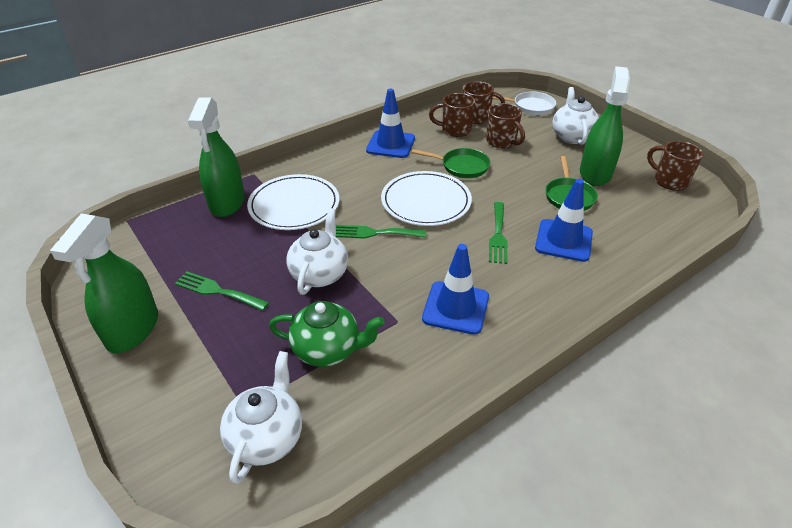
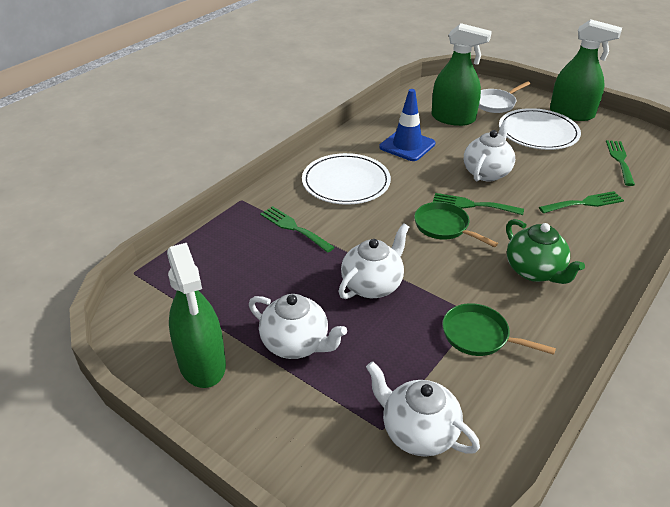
blue traffic cone: 3 -> 1
brown mug: 4 -> 0
green fork: 3 -> 4
white teapot: 3 -> 4

